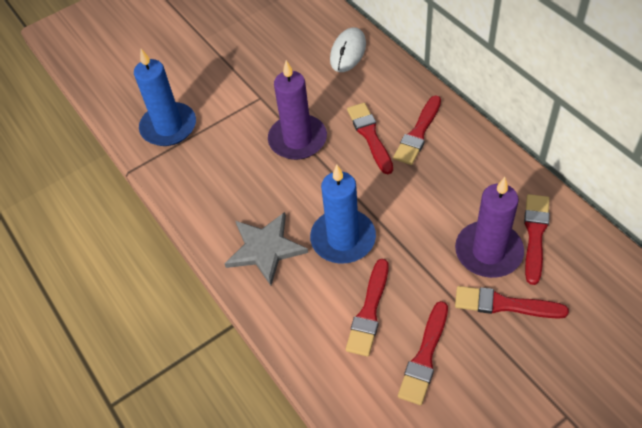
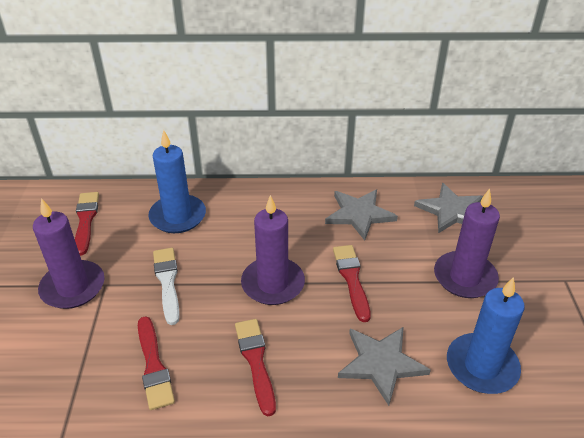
grey star: 1 -> 3
purple candle: 2 -> 3
red brush: 6 -> 4
white brush: 0 -> 1
white mouse: 1 -> 0

